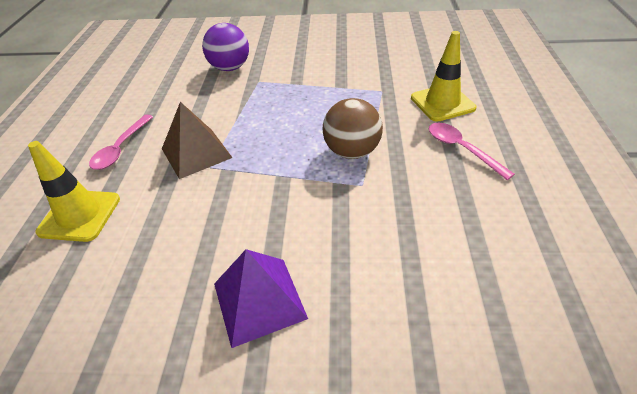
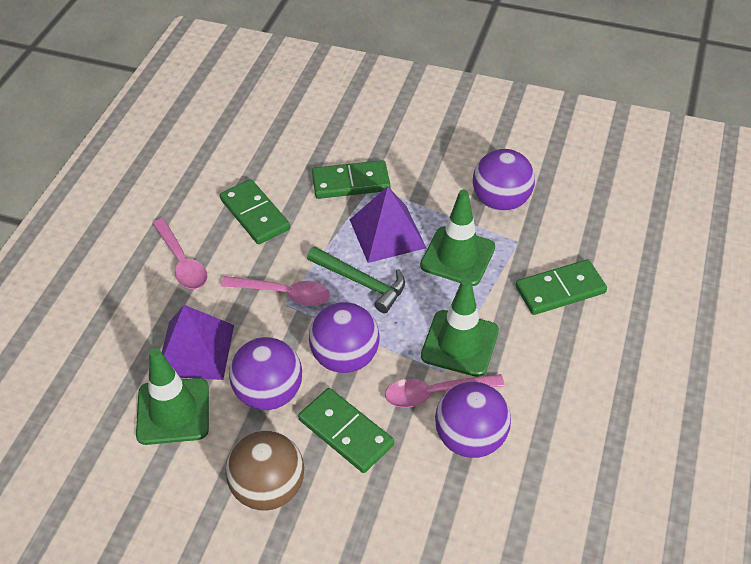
brown pyramid: 1 -> 0
green domino: 0 -> 4
green hammer: 0 -> 1
green traffic cone: 0 -> 3
pink spoon: 2 -> 3
purple ball: 1 -> 4
purple pyramid: 1 -> 2
yellow traffic cone: 2 -> 0

